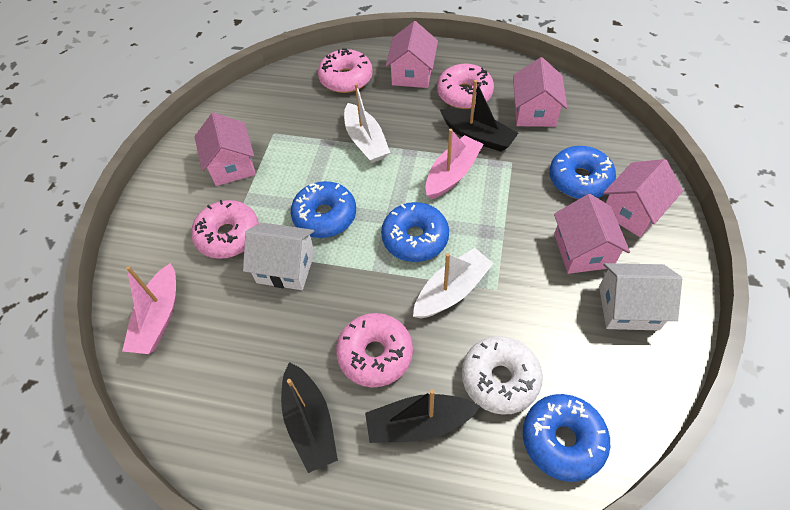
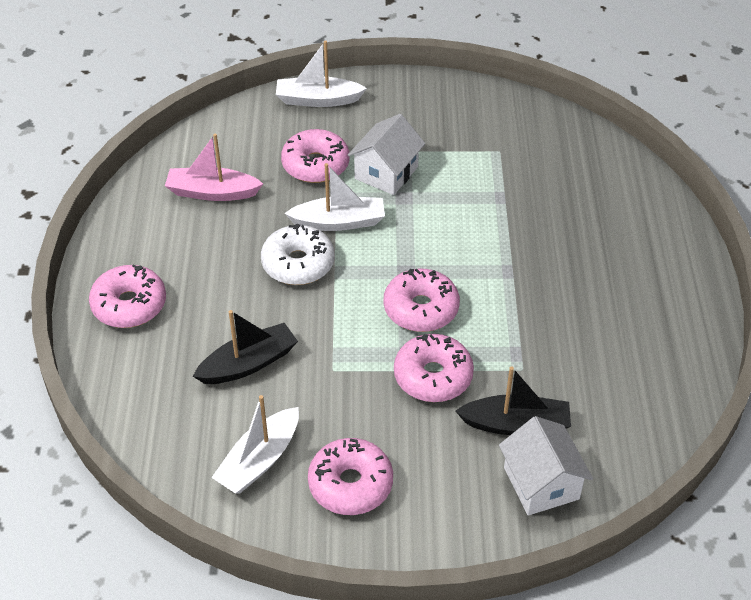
black boat: 3 -> 2
blue donut: 4 -> 0
pink boat: 2 -> 1
pink donut: 4 -> 5
pink house: 5 -> 0
white boat: 2 -> 3

